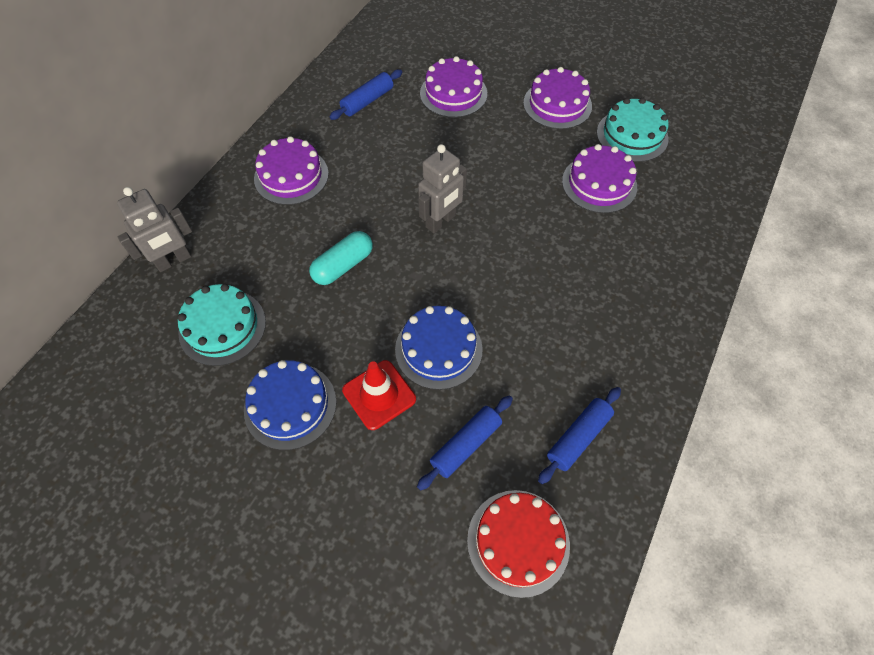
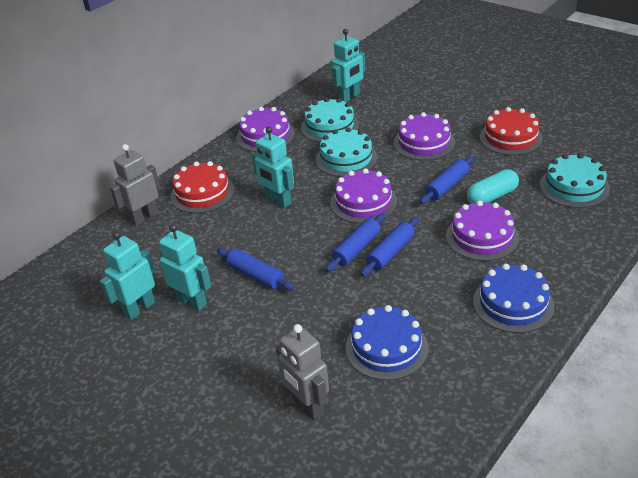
blue rolling pin: 3 -> 4
red cake: 1 -> 2
red traffic cone: 1 -> 0
turquoise cake: 2 -> 3
turquoise robot: 0 -> 4

